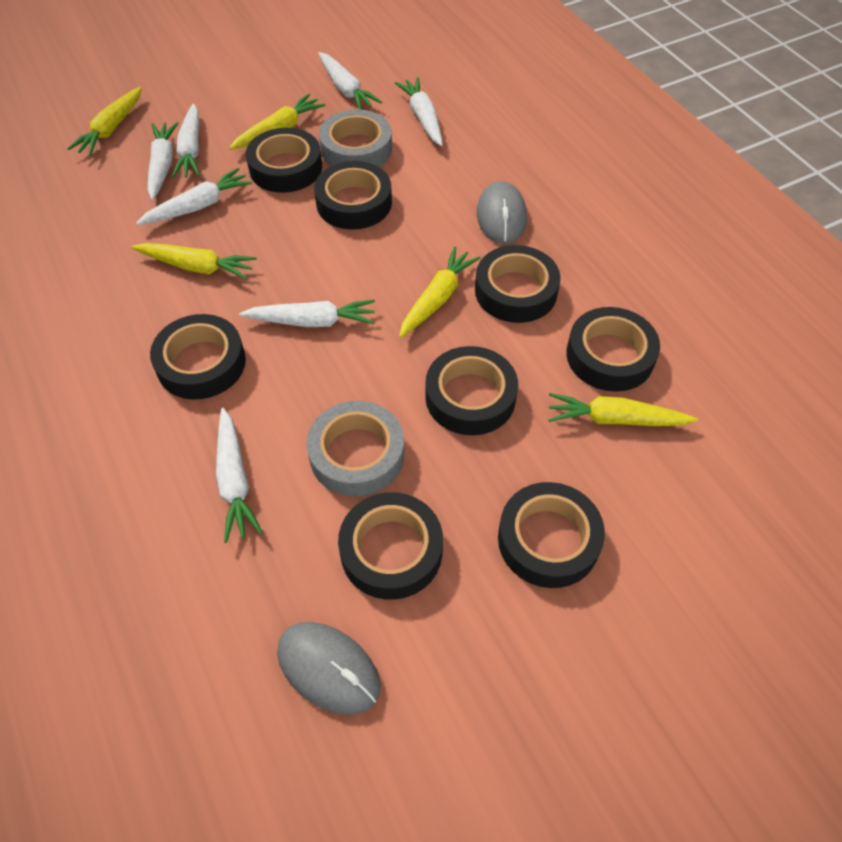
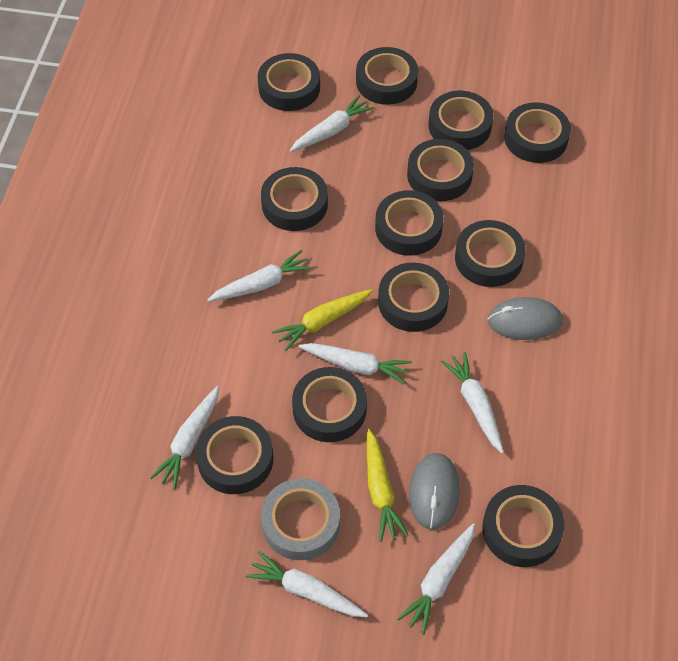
black tape: 8 -> 12
grey tape: 2 -> 1
yellow carrot: 5 -> 2

